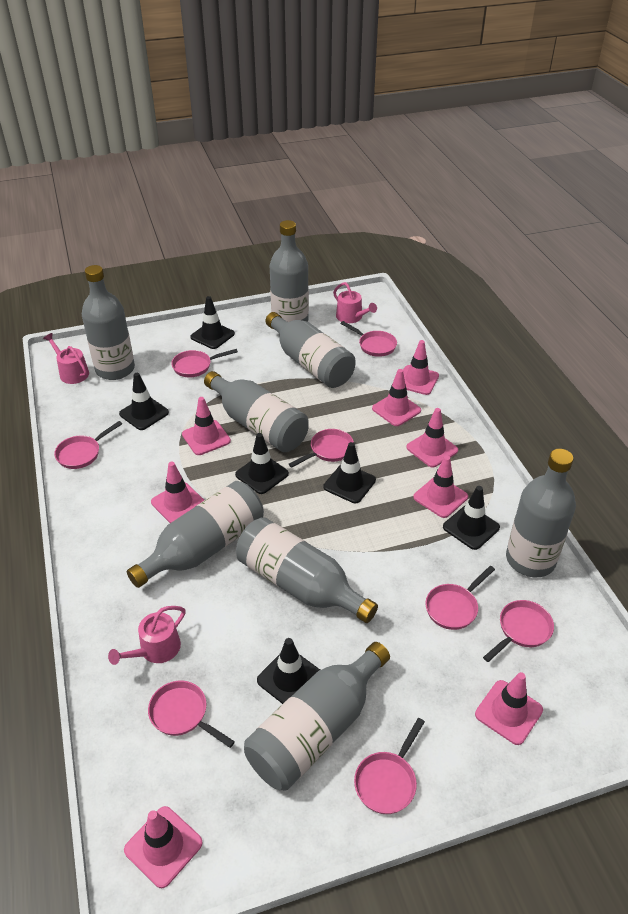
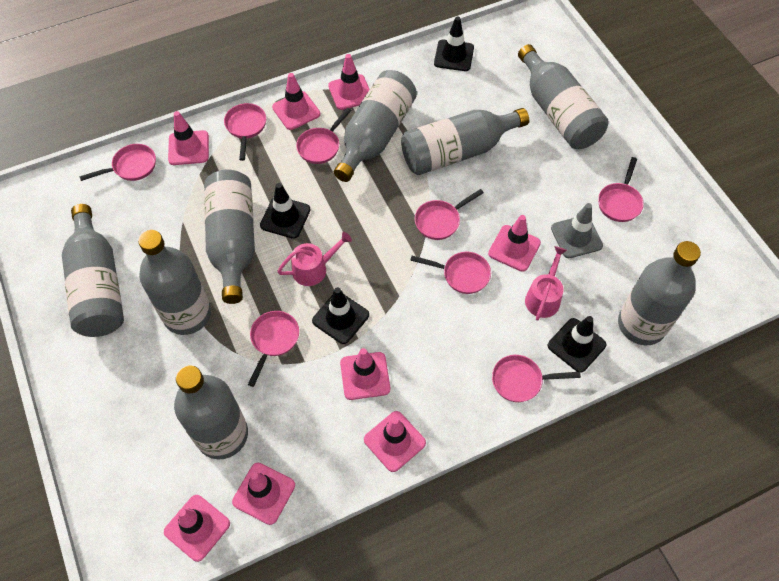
black traffic cone: 6 -> 4
grey traffic cone: 0 -> 1
pink watering can: 3 -> 2

